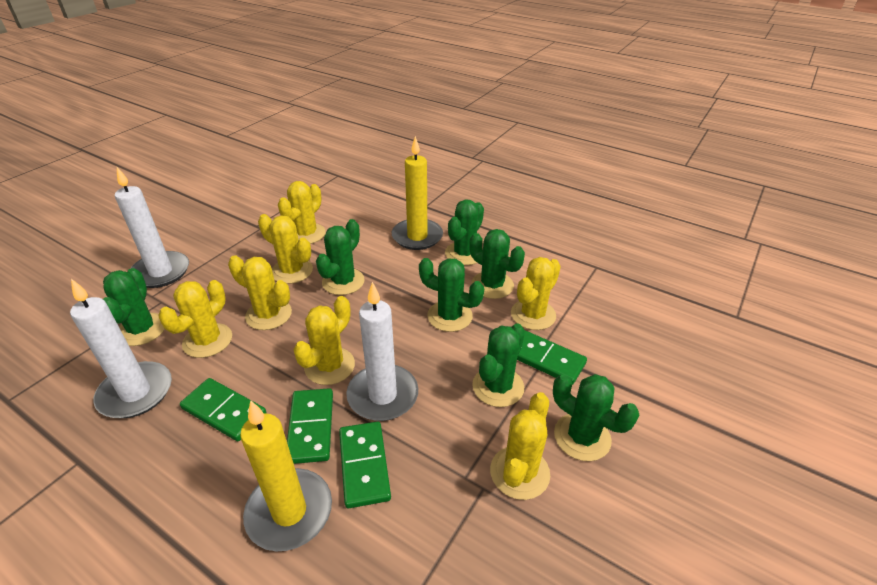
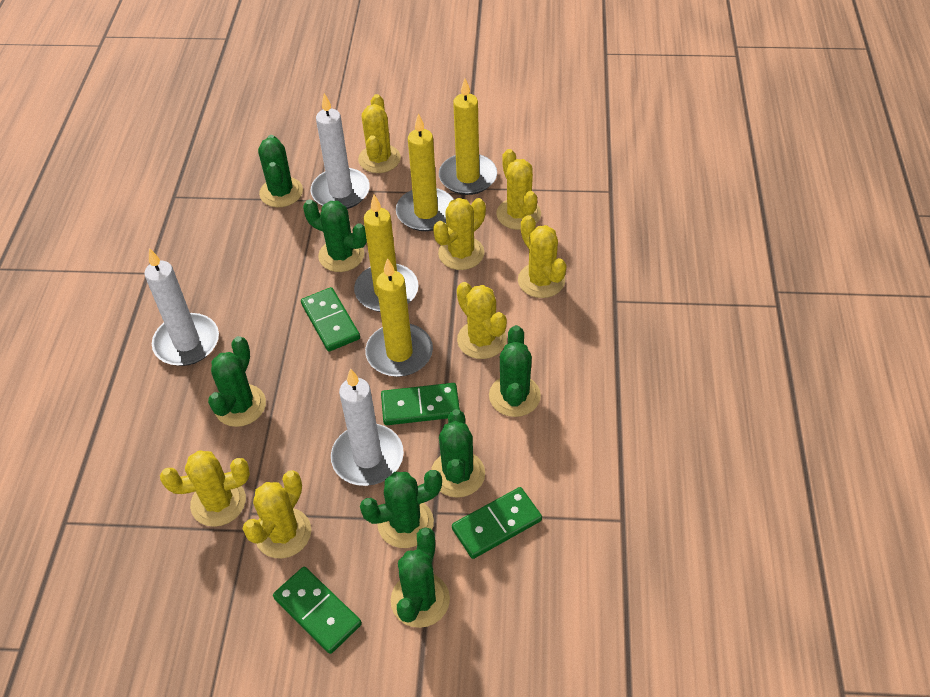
yellow candle: 2 -> 4

